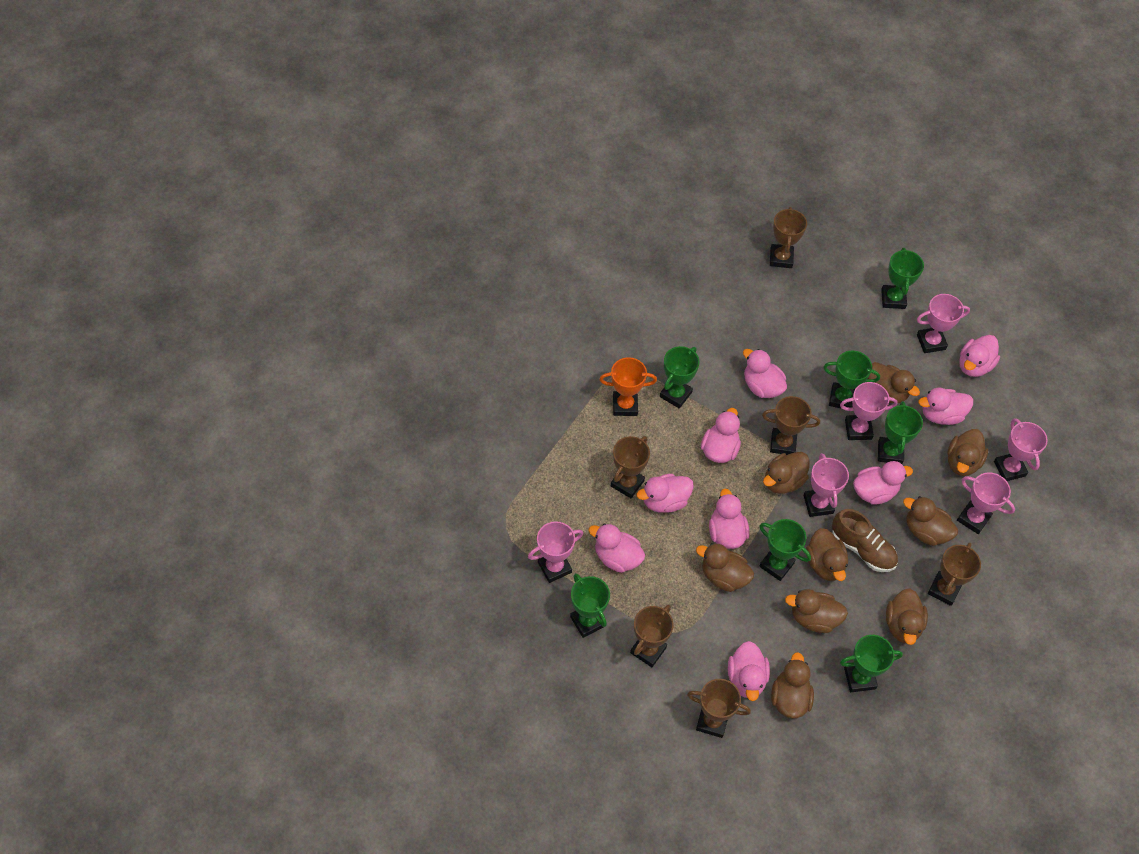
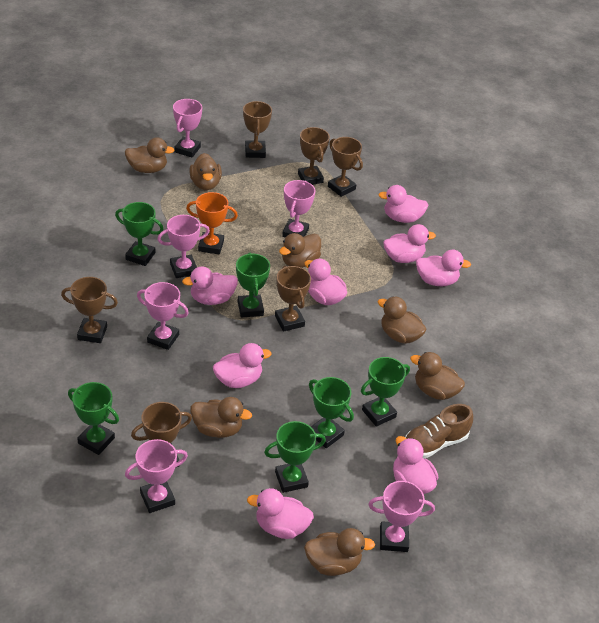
brown duck: 9 -> 7
green trophy: 7 -> 6
pink duck: 9 -> 8

